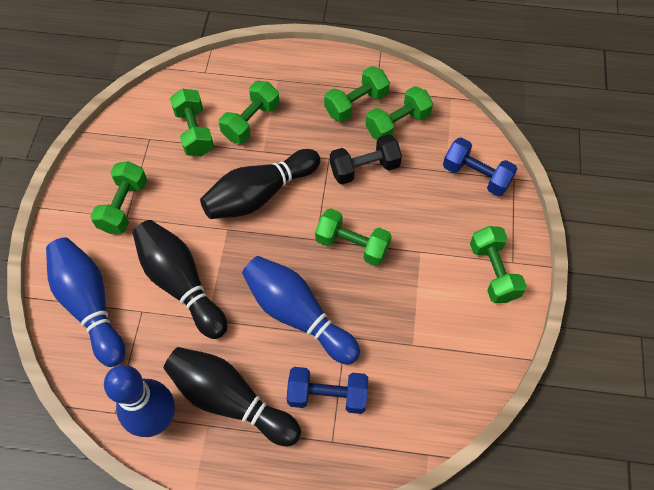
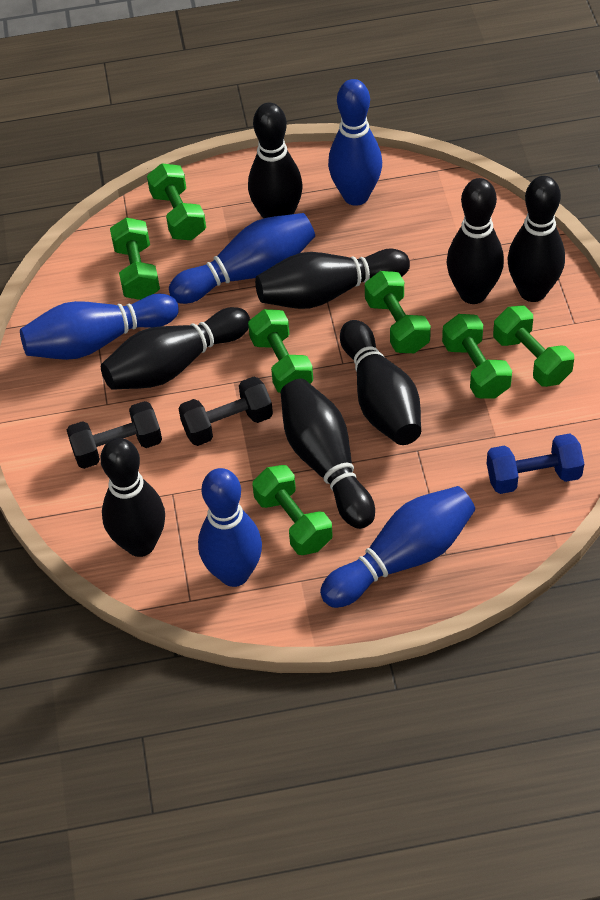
black bowling pin: 3 -> 8
black dumbbell: 1 -> 2
blue bowling pin: 3 -> 5
blue dumbbell: 2 -> 1

